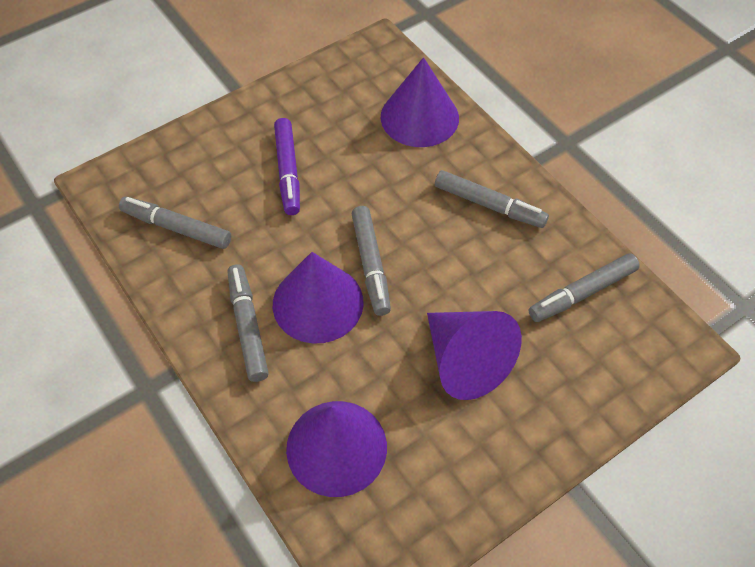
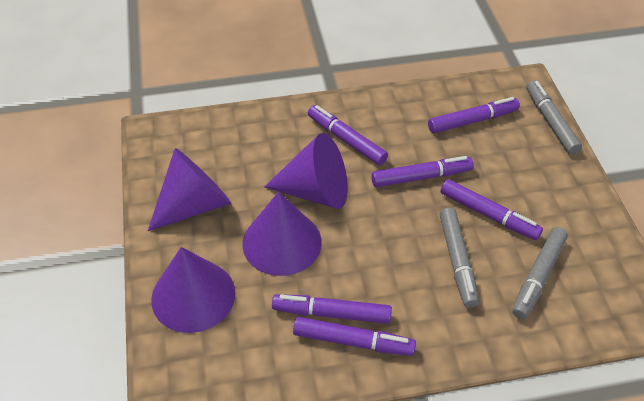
grey marker: 5 -> 3
purple marker: 1 -> 6

